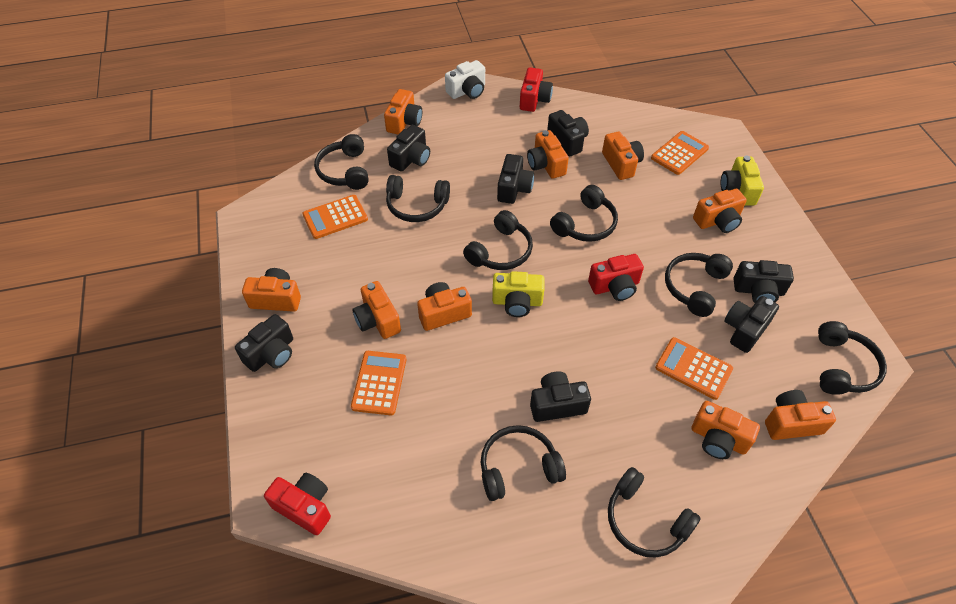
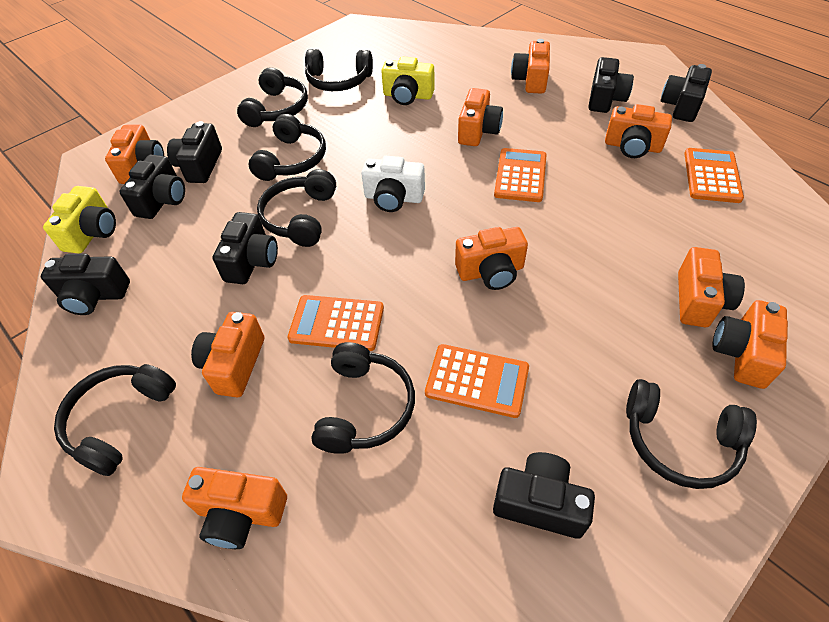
black headphones: 8 -> 7
red camera: 3 -> 0

